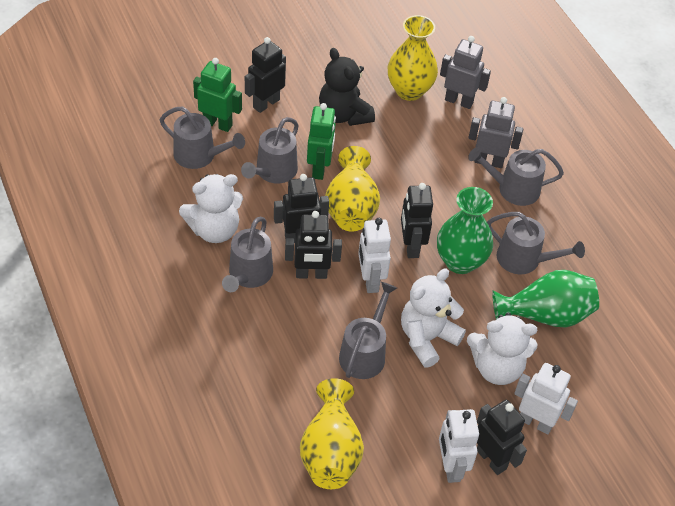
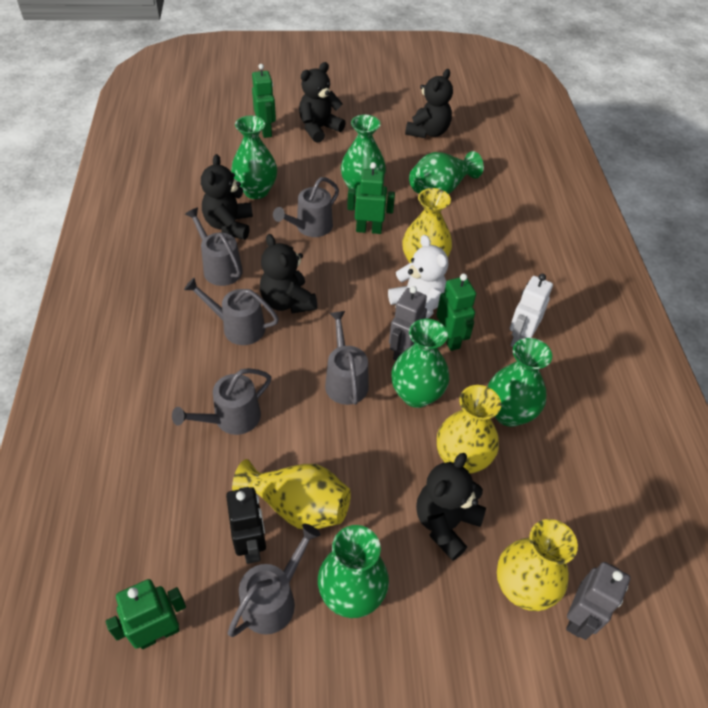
black robot: 5 -> 1
black teddy bear: 1 -> 5
green robot: 2 -> 4
green vase: 2 -> 6
white robot: 3 -> 1
white teddy bear: 3 -> 1
yellow vase: 3 -> 4

